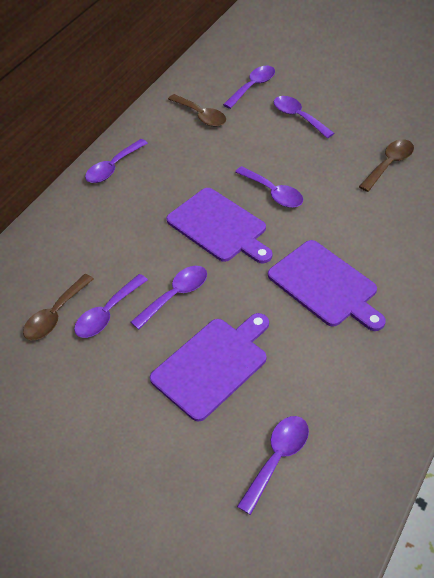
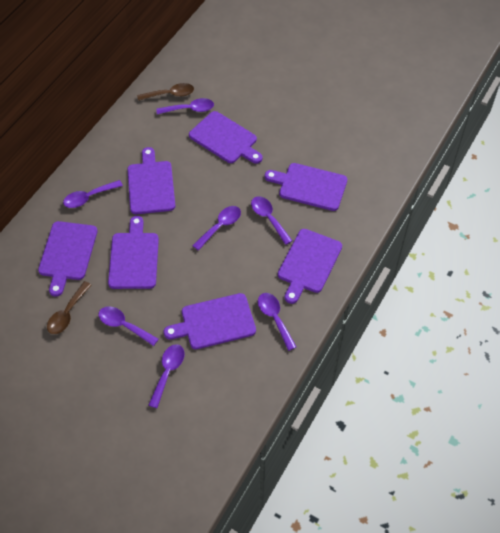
brown spoon: 3 -> 2
purple cutting board: 3 -> 7

